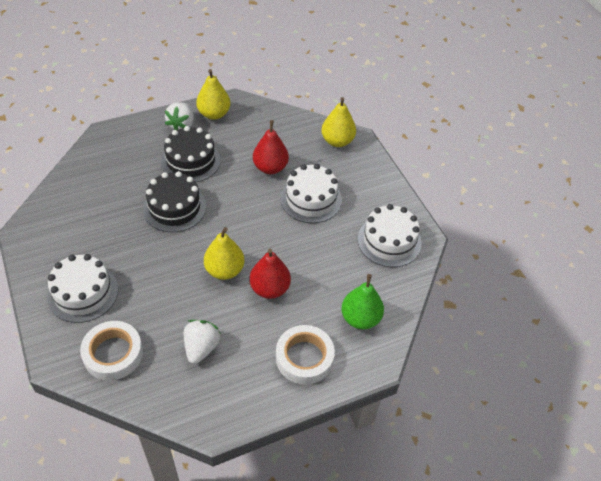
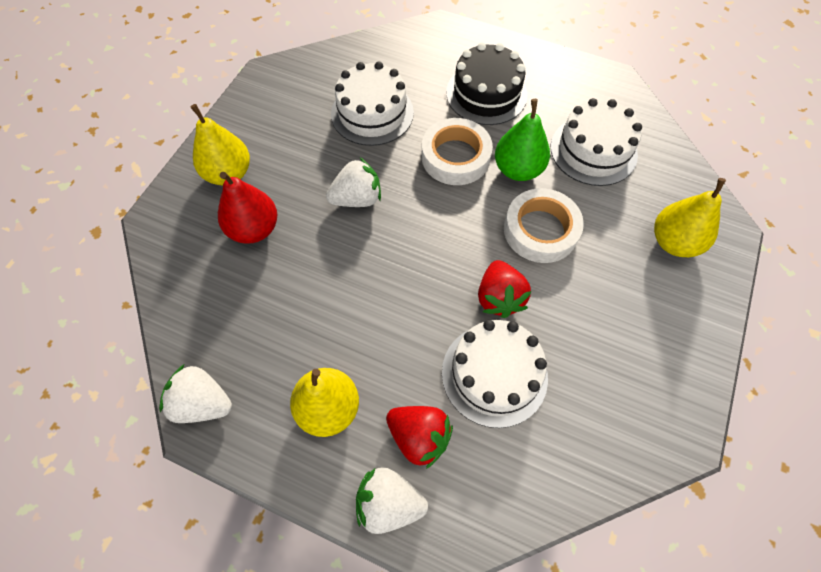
black cake: 2 -> 1
red pear: 2 -> 1
red strawberry: 0 -> 2
white strawberry: 2 -> 3

